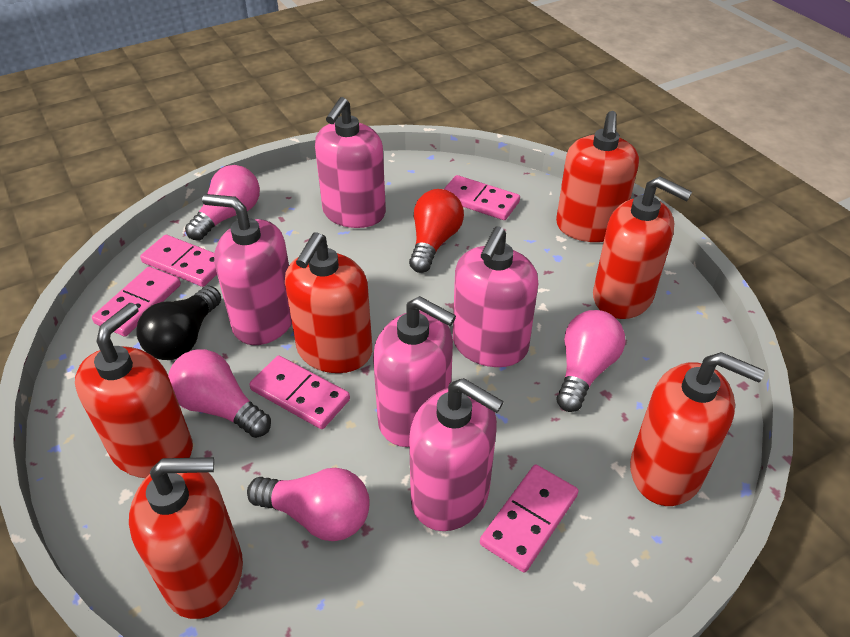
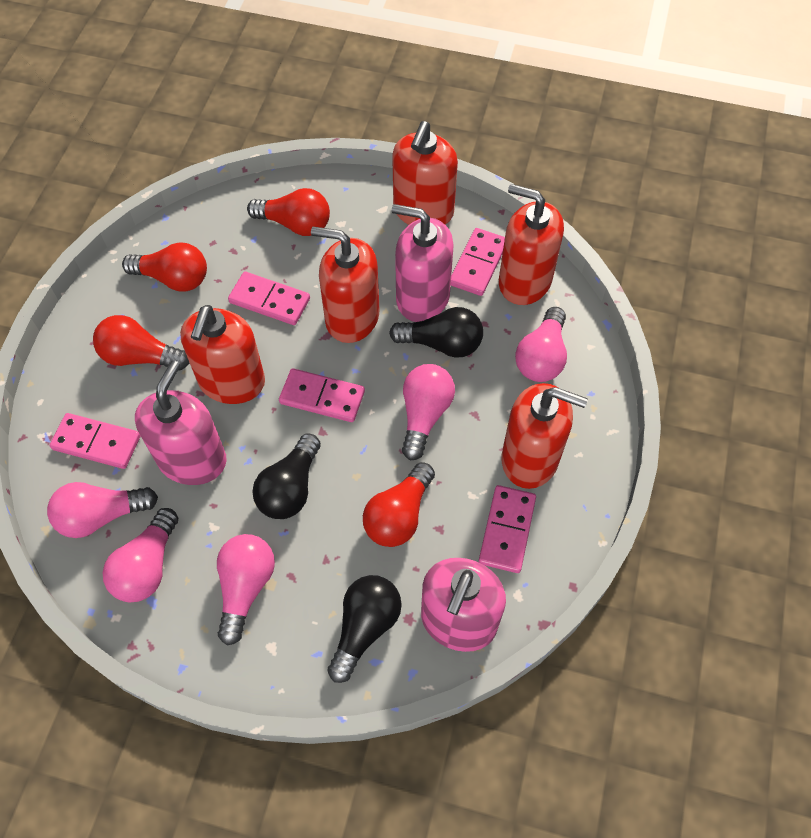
black light bulb: 1 -> 3
pink light bulb: 4 -> 5
pink soap dispenser: 5 -> 3
red light bulb: 1 -> 4
red soap dispenser: 6 -> 5

